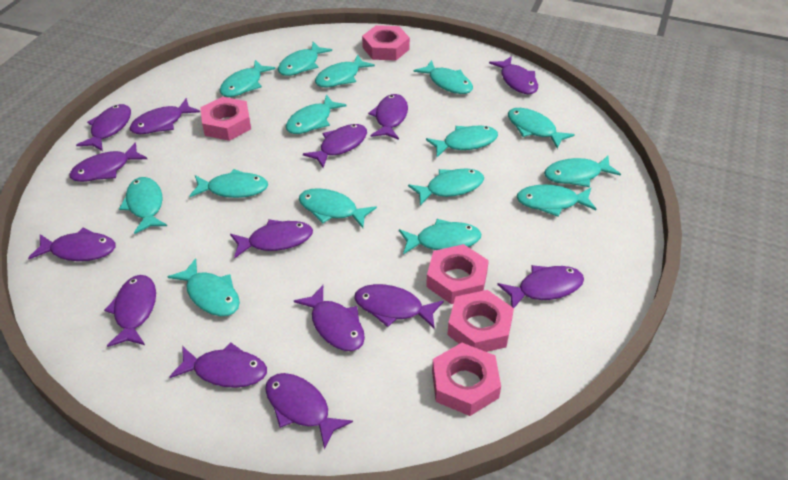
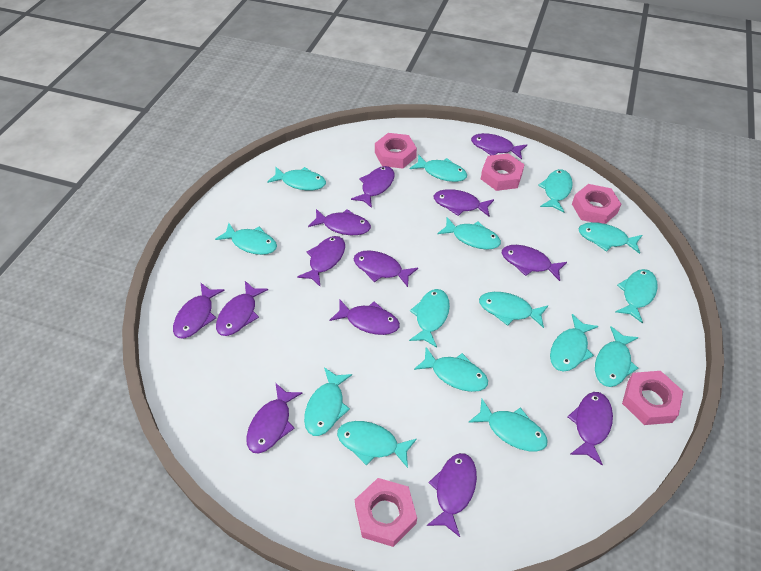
purple fish: 14 -> 13

